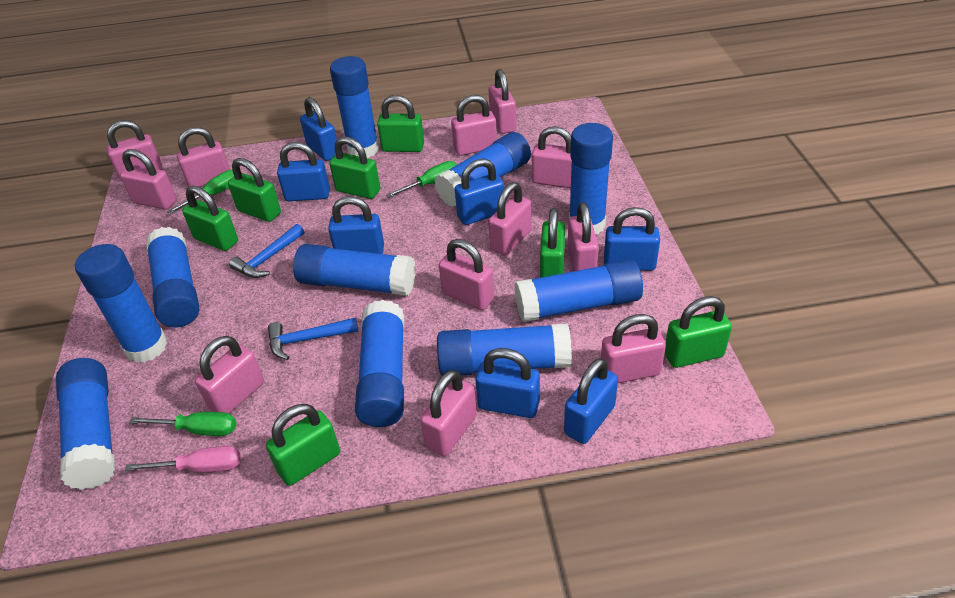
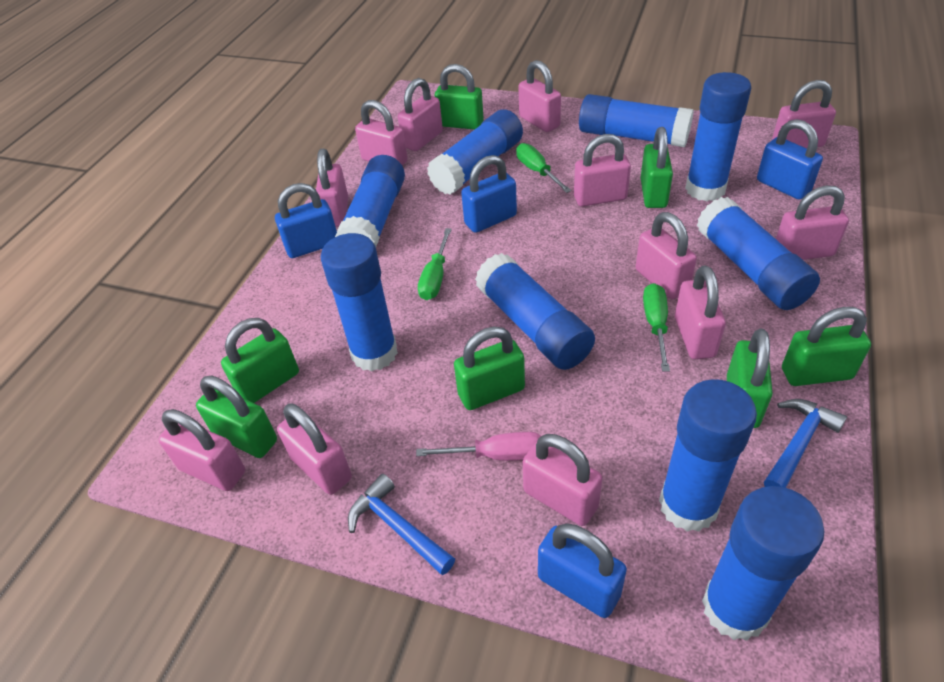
blue glue stick: 10 -> 9
blue padlock: 7 -> 4

